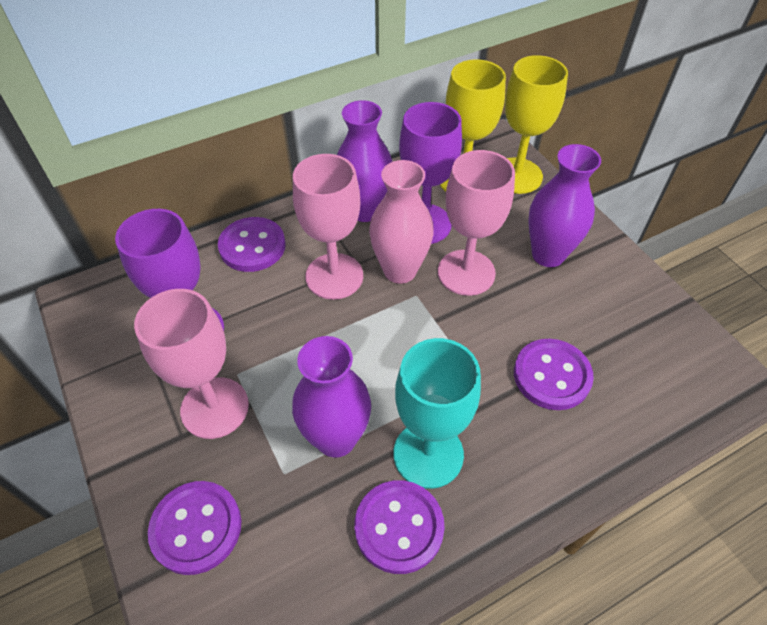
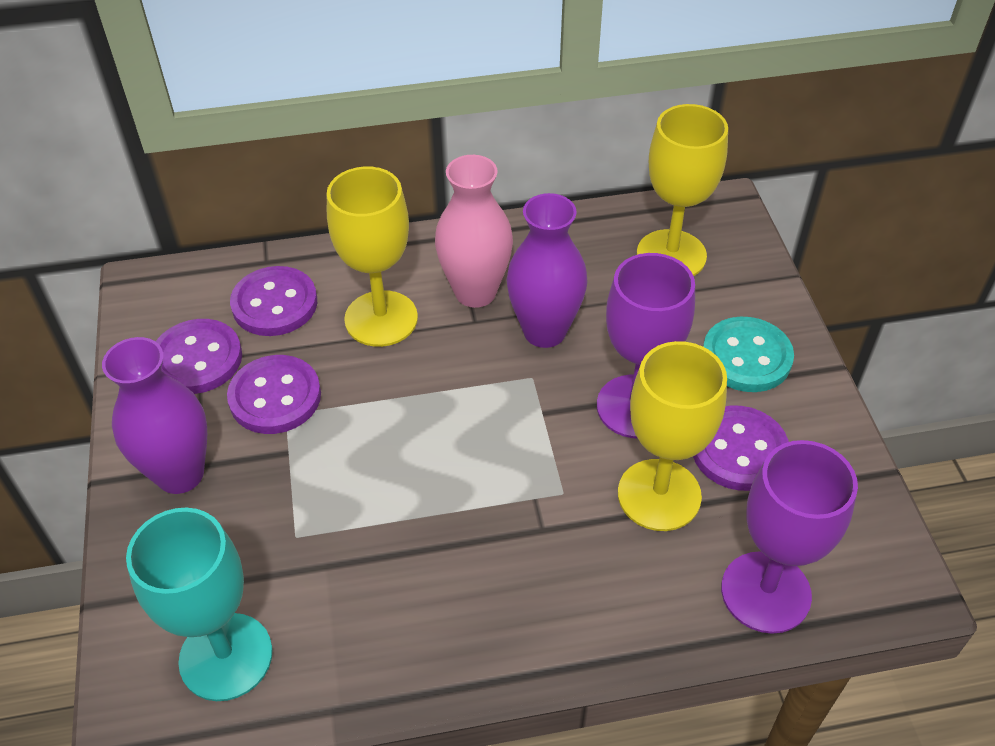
pink goblet: 3 -> 0
purple vase: 3 -> 2
turquoise button: 0 -> 1
yellow goblet: 2 -> 3

